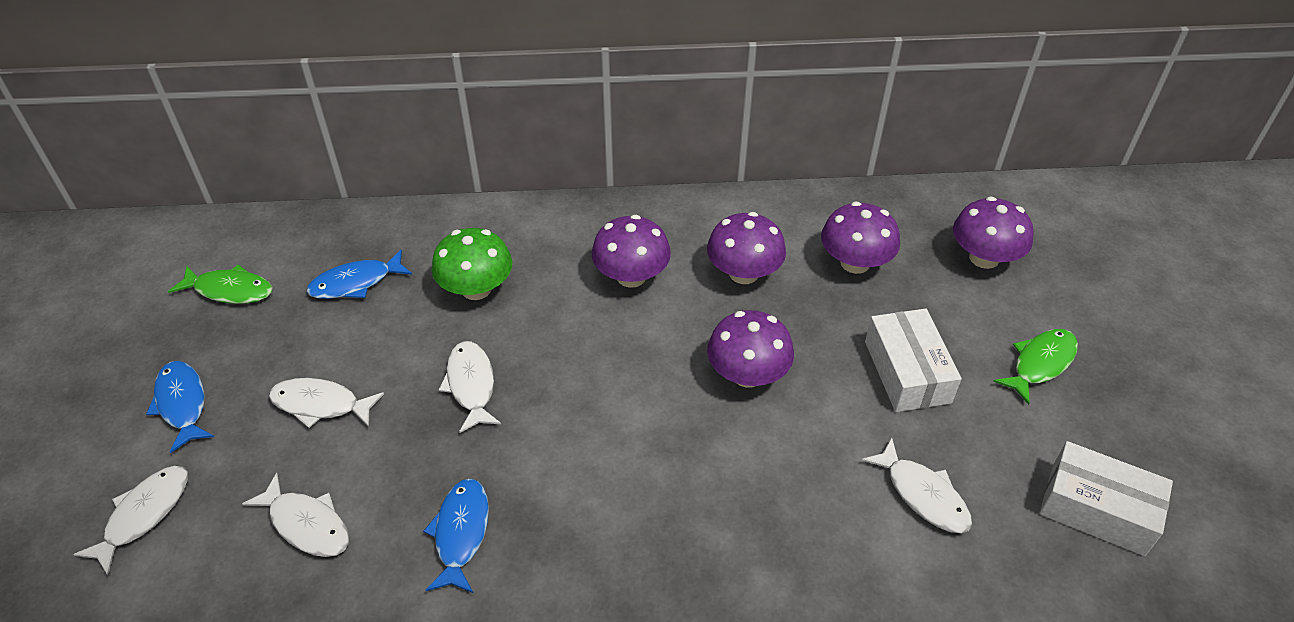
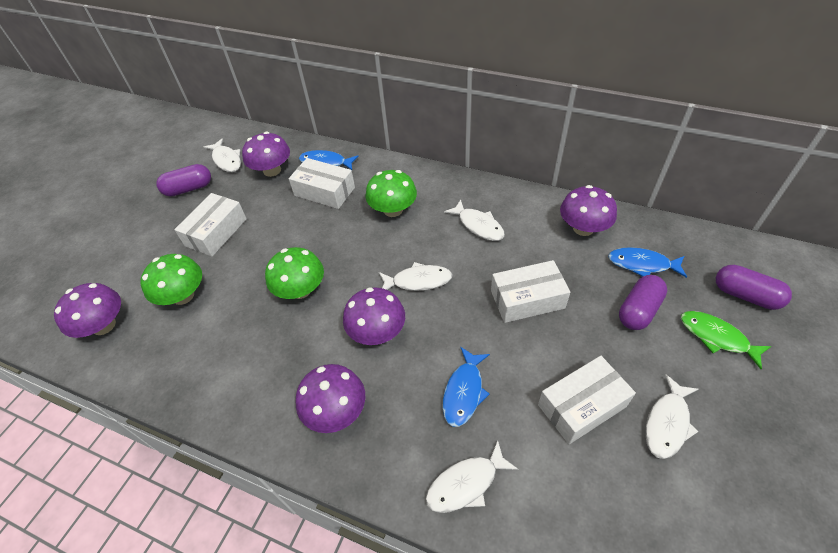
green fish: 2 -> 1
green mushroom: 1 -> 3
purple capsule: 0 -> 3
white box: 2 -> 4

